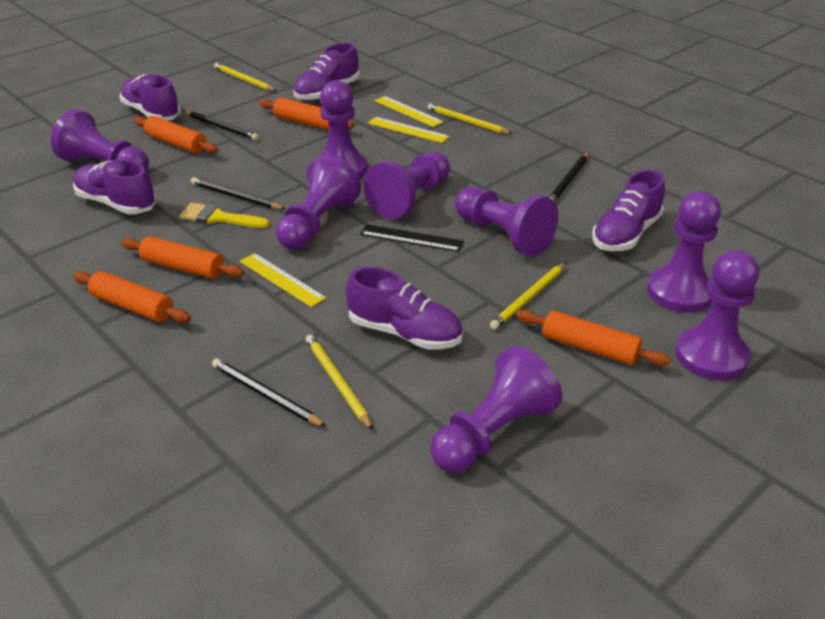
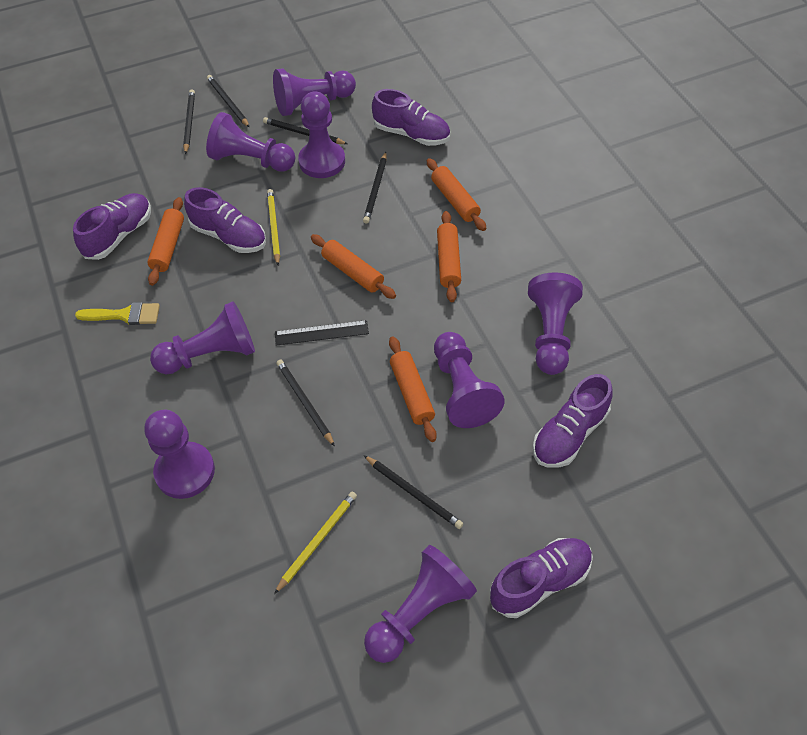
black pencil: 4 -> 6
yellow pencil: 4 -> 2
yellow ruler: 3 -> 0

